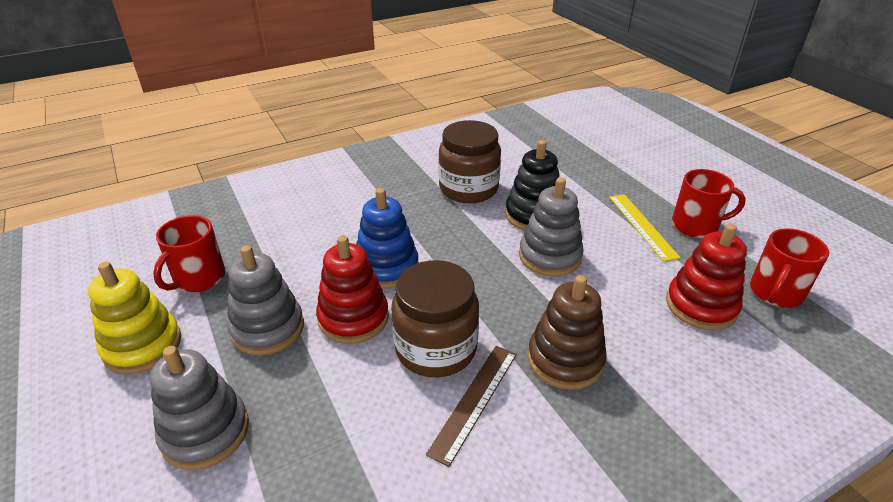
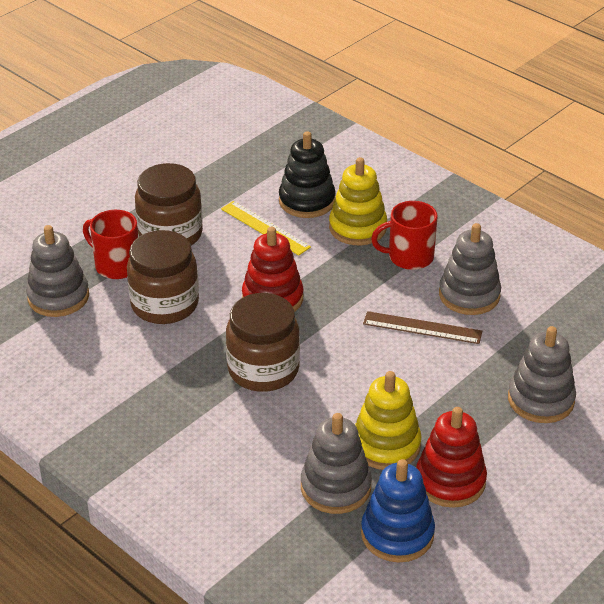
brown jar: 2 -> 3
brown stacking toy: 1 -> 0
grey stacking toy: 3 -> 4
red mug: 3 -> 2
yellow stacking toy: 1 -> 2

